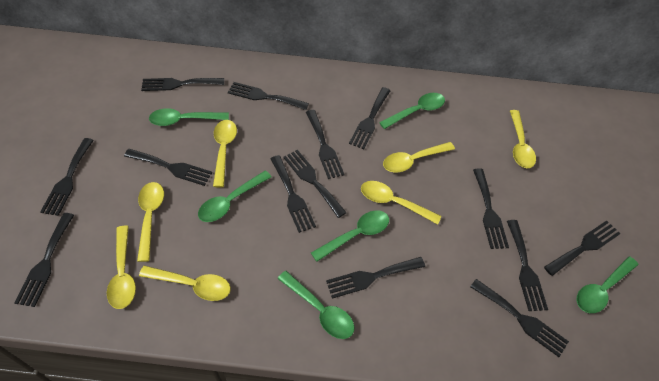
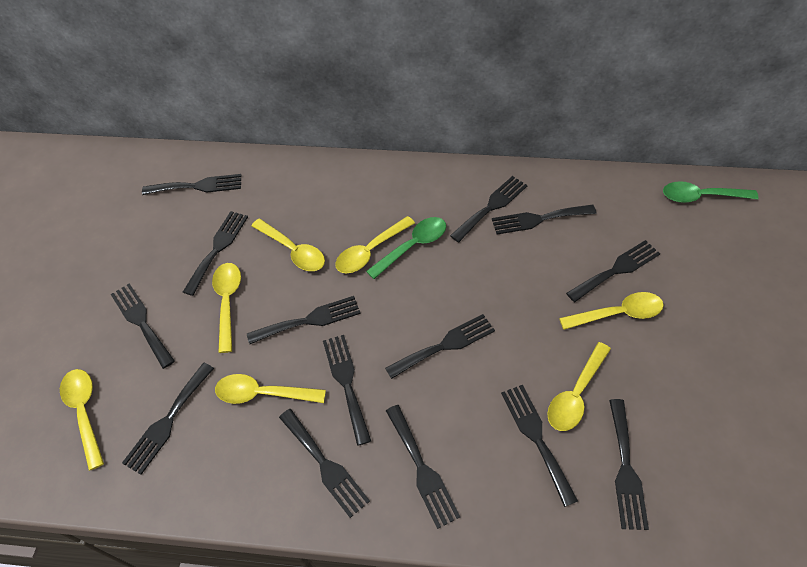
green spoon: 6 -> 2

